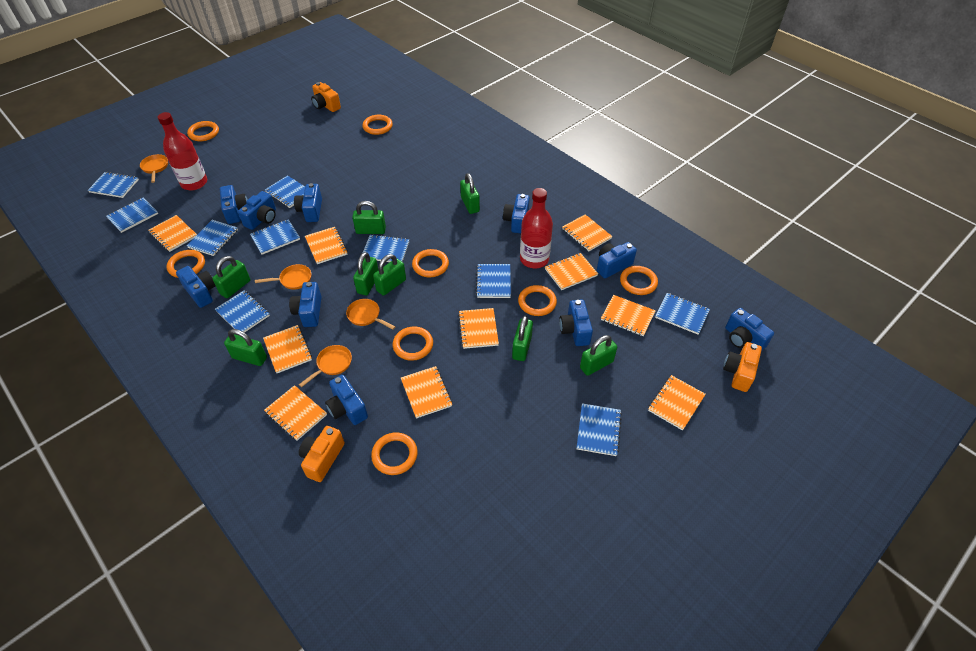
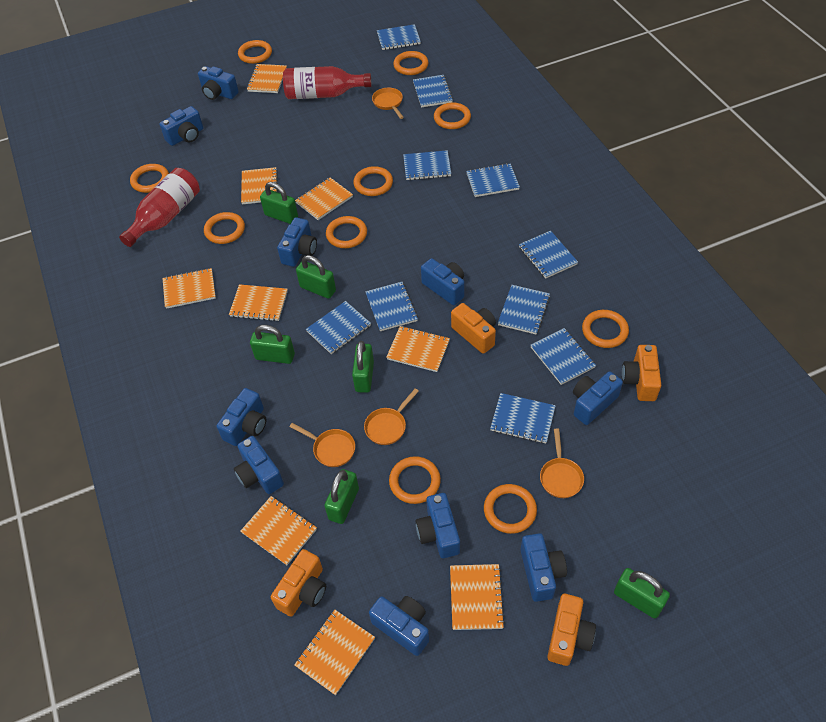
green padlock: 8 -> 6
orange camera: 3 -> 4
orange notebook: 10 -> 9
orange ring: 8 -> 10

